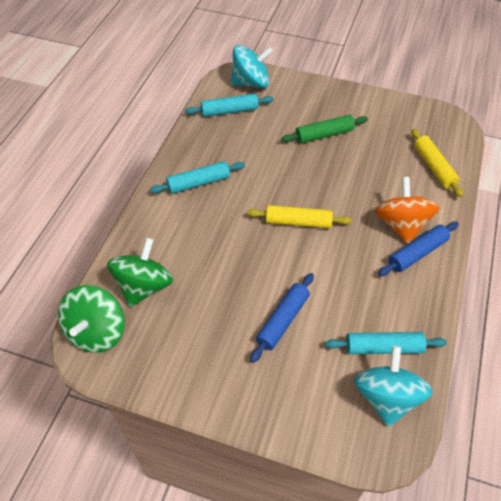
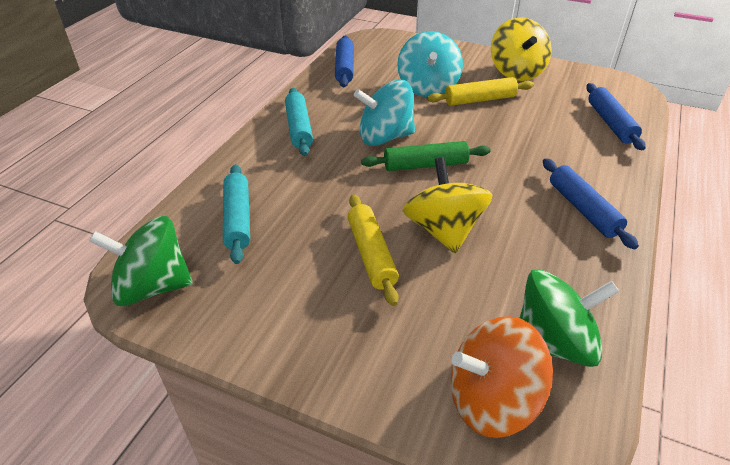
blue rolling pin: 2 -> 3
turquoise rolling pin: 3 -> 2
yellow spinning top: 0 -> 2

